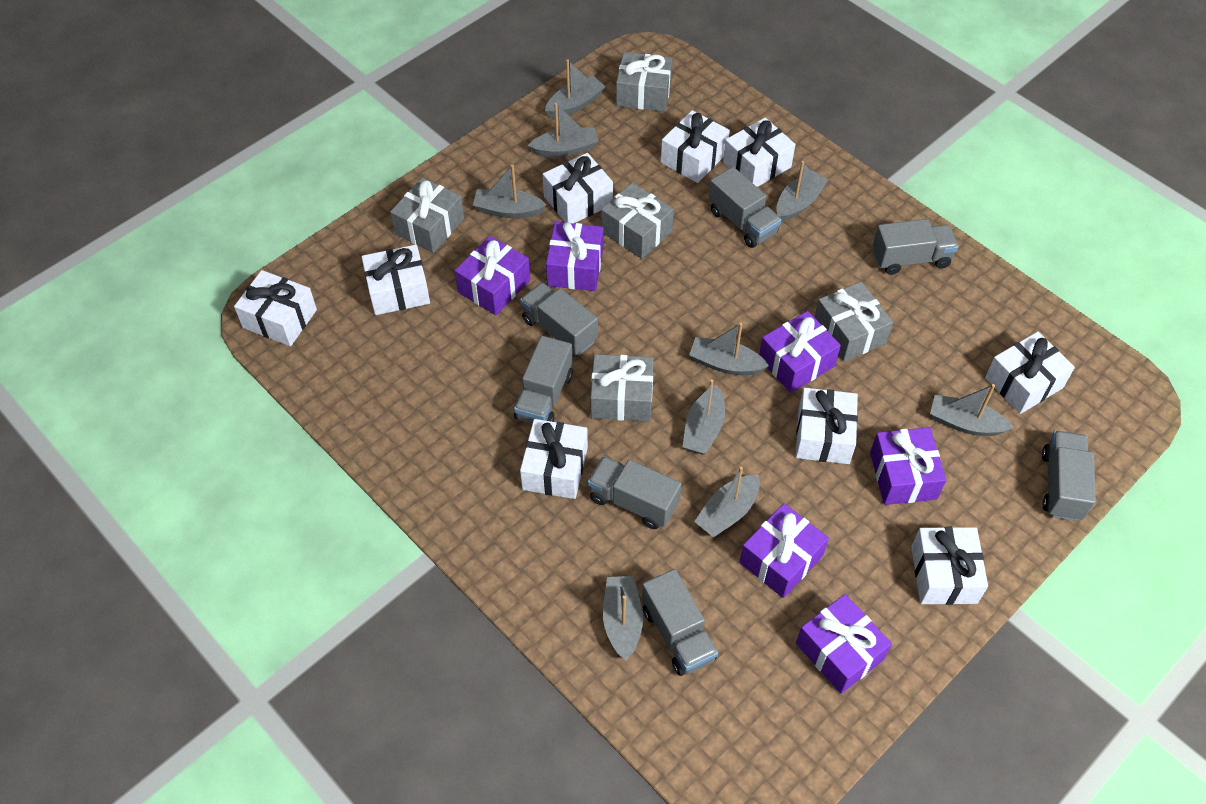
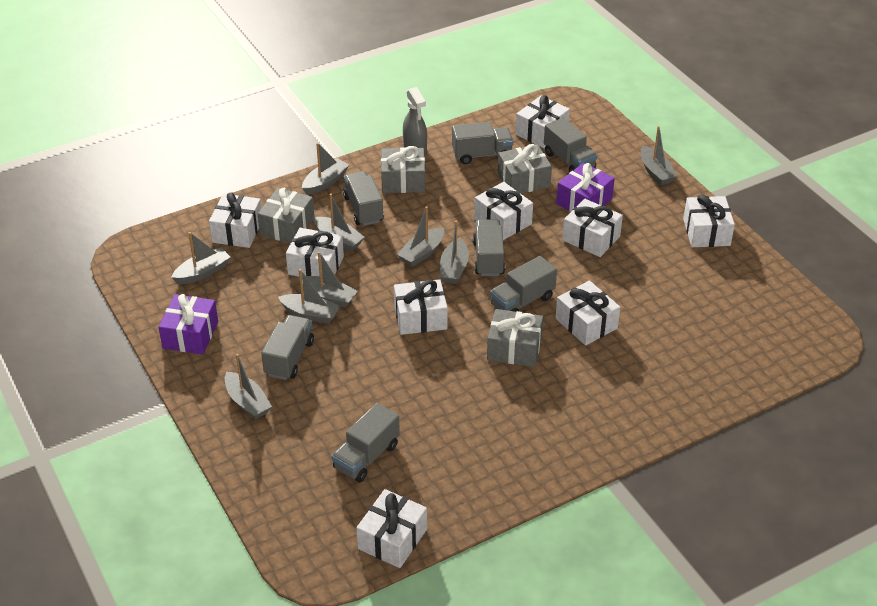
grey gift: 5 -> 4
grey spray bottle: 0 -> 1
purple gift: 6 -> 2

